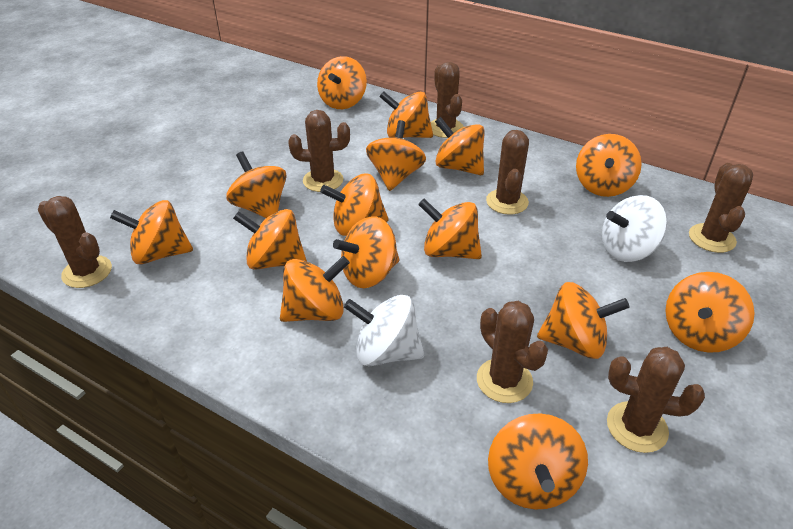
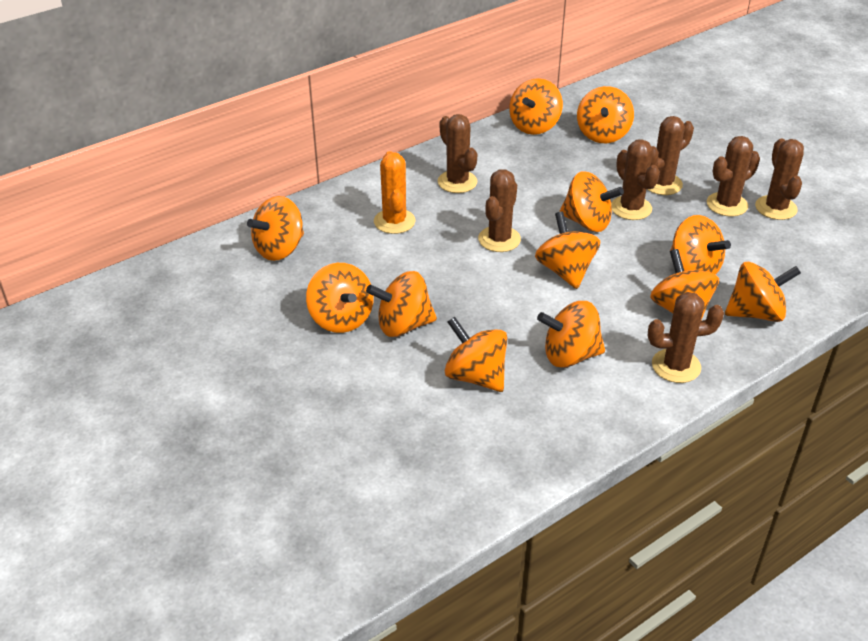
orange cactus: 0 -> 1
orange spinning top: 15 -> 12
white spinning top: 2 -> 0

